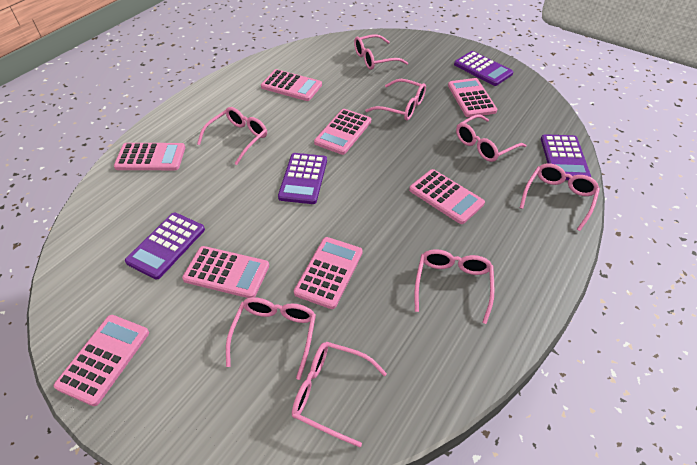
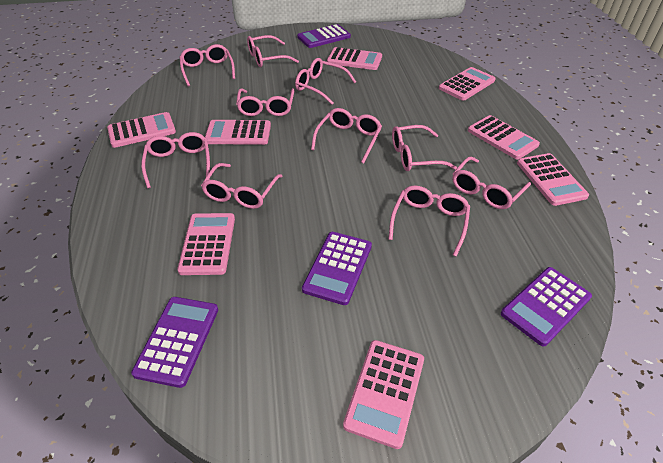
pink glasses: 8 -> 10

